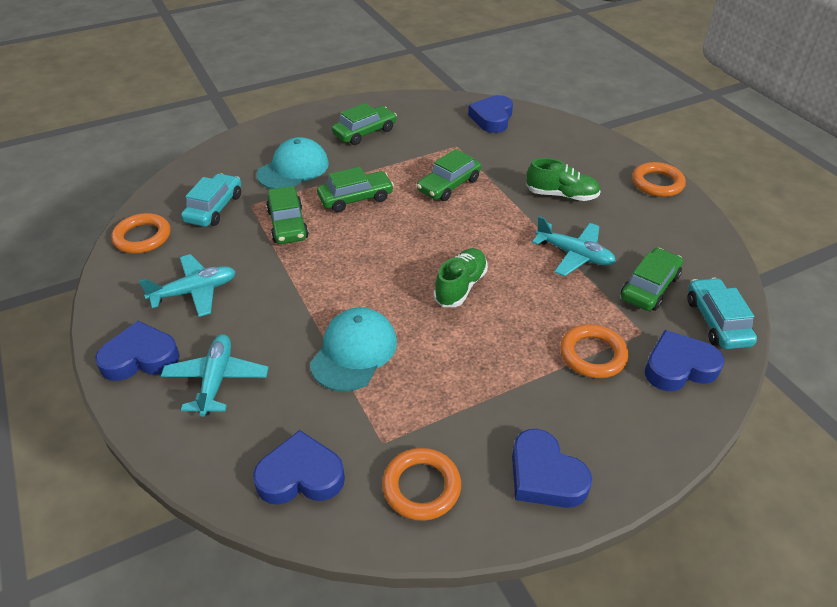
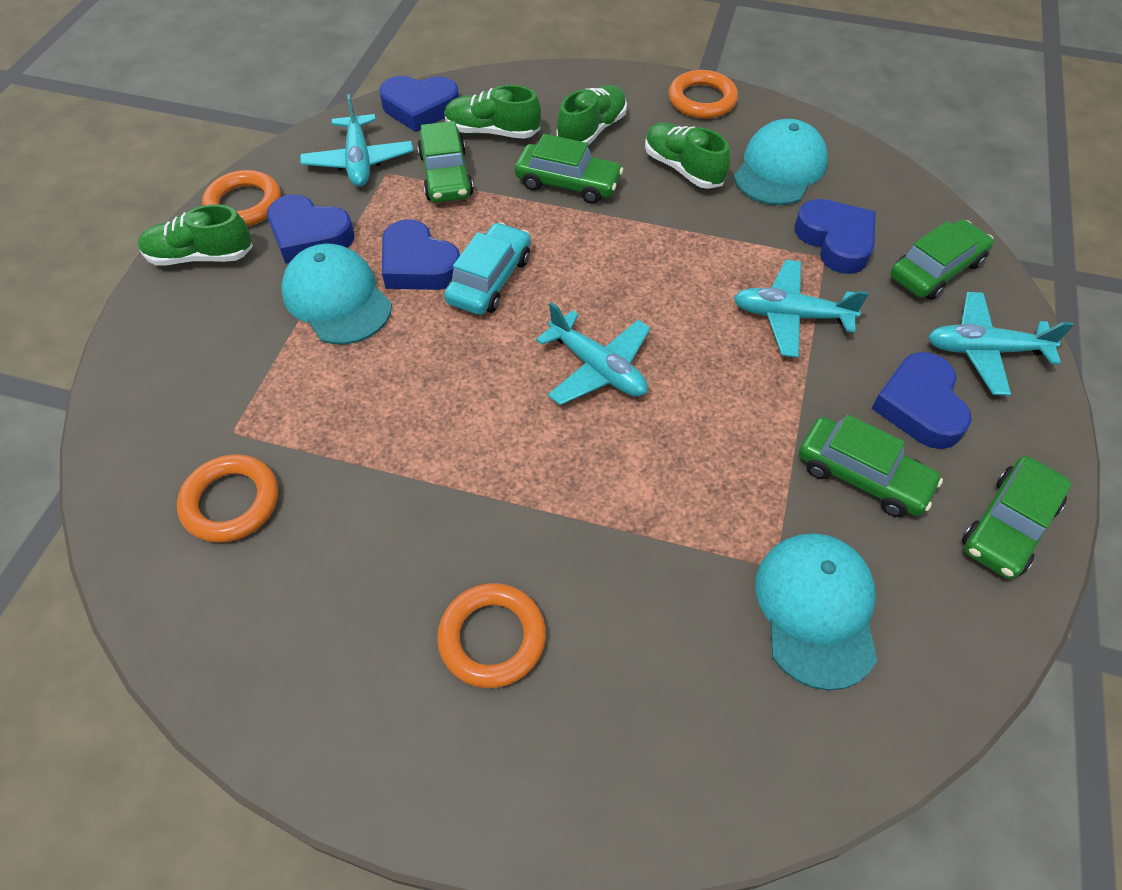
green shoe: 2 -> 4
turquoise cap: 2 -> 3
turquoise car: 2 -> 1
turquoise plane: 3 -> 4

